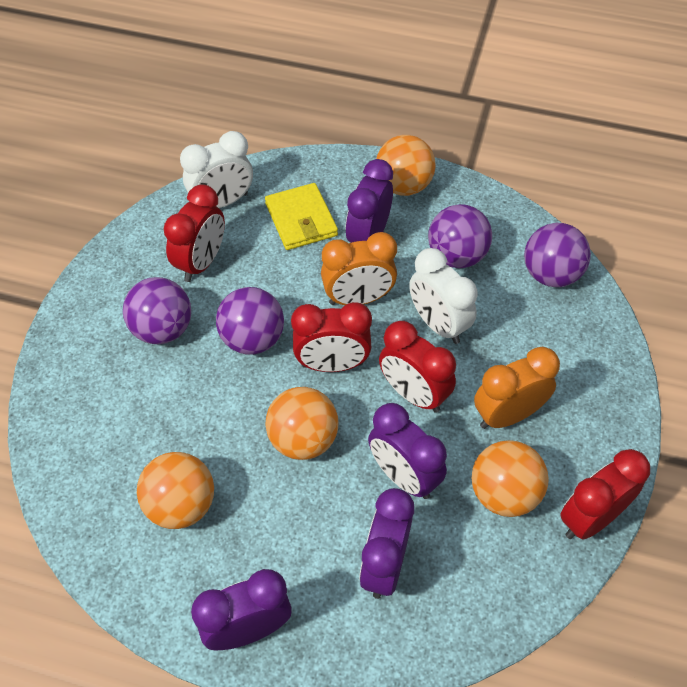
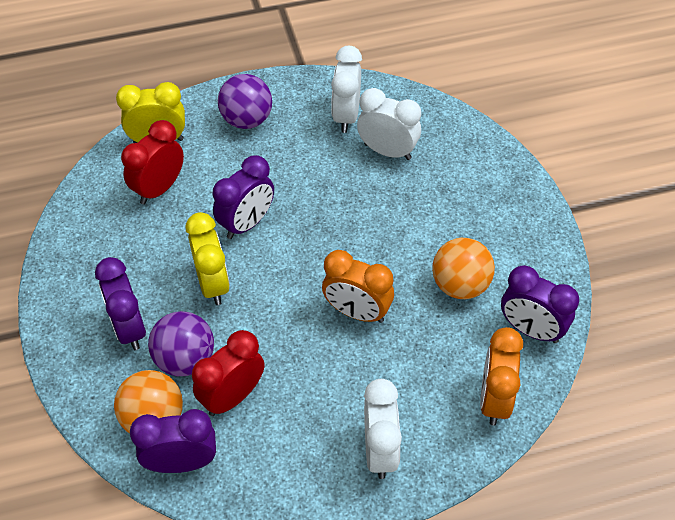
orange ball: 4 -> 2
purple ball: 4 -> 2
red clock: 4 -> 2
white clock: 2 -> 3
yellow clock: 0 -> 2
yellow wallet: 1 -> 0

